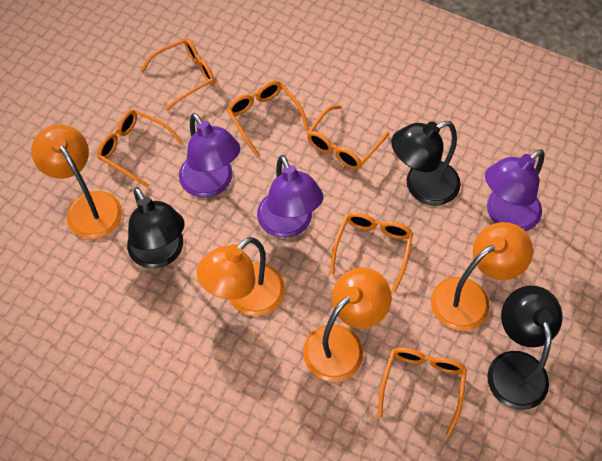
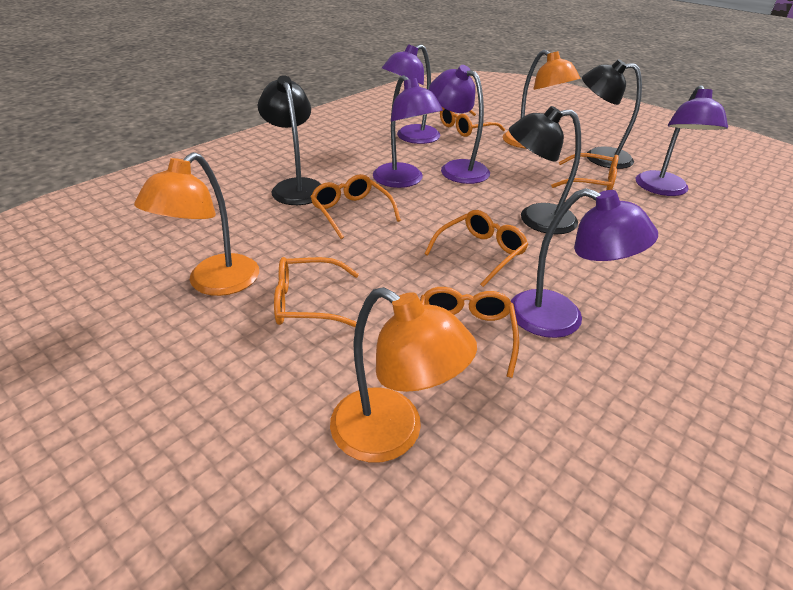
orange lamp: 4 -> 3
purple lamp: 3 -> 5

